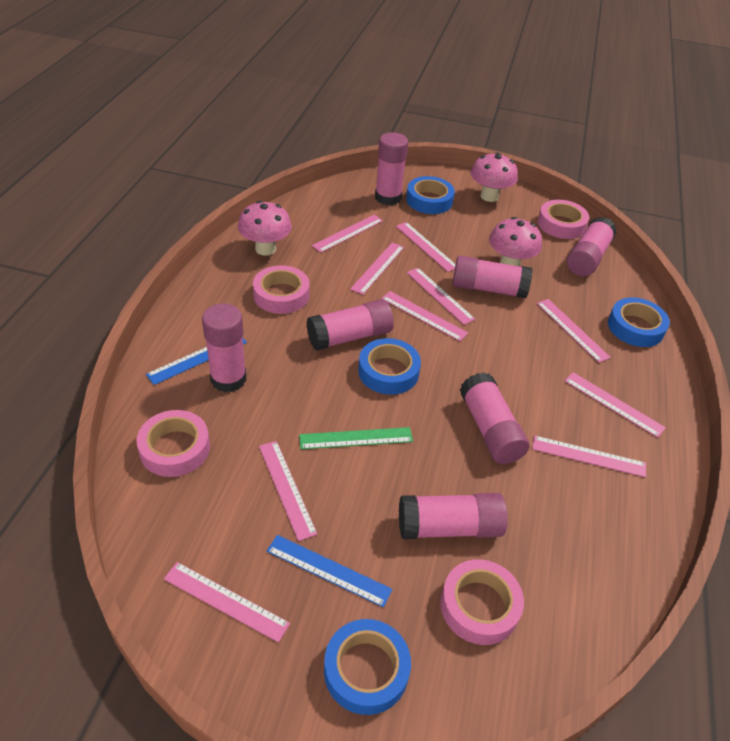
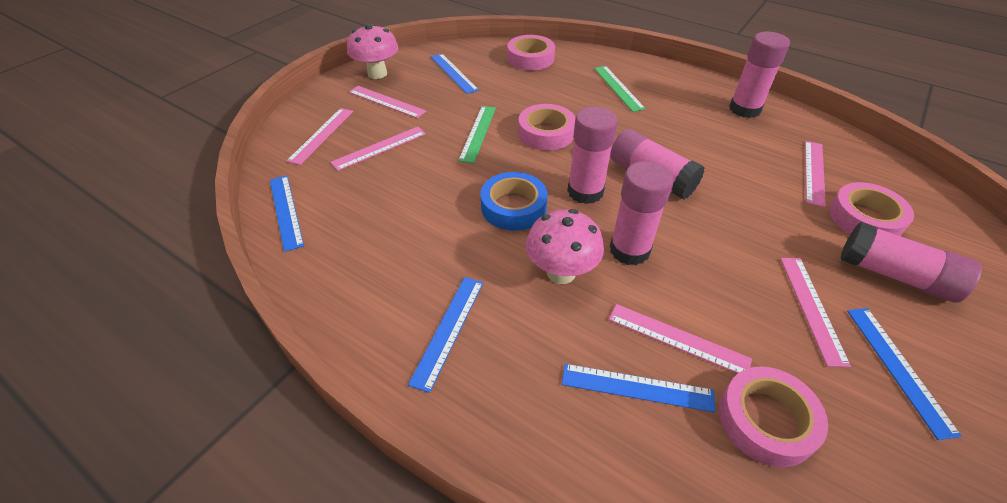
blue ruler: 2 -> 5
blue tape: 4 -> 1
green ruler: 1 -> 2
pink glue stick: 7 -> 5
pink mushroom: 3 -> 2
pink ruler: 10 -> 6

